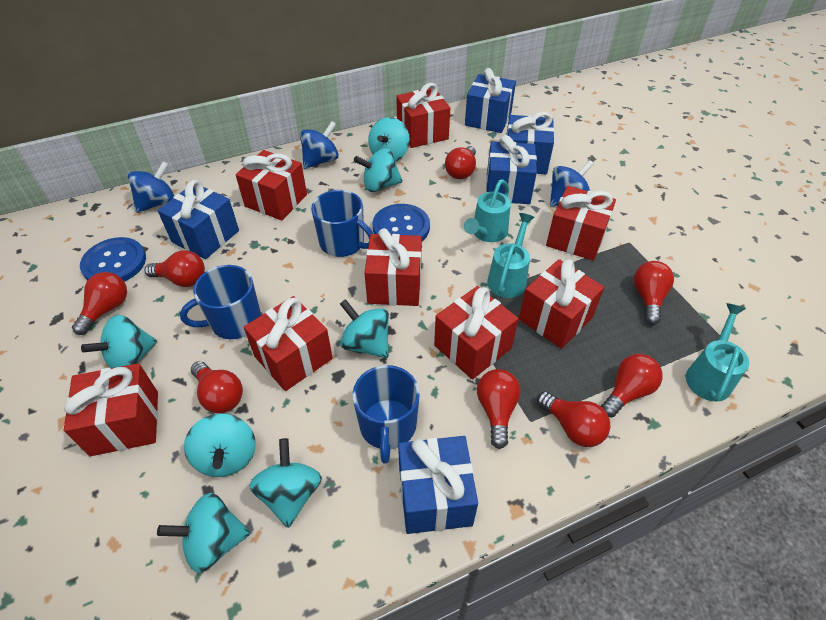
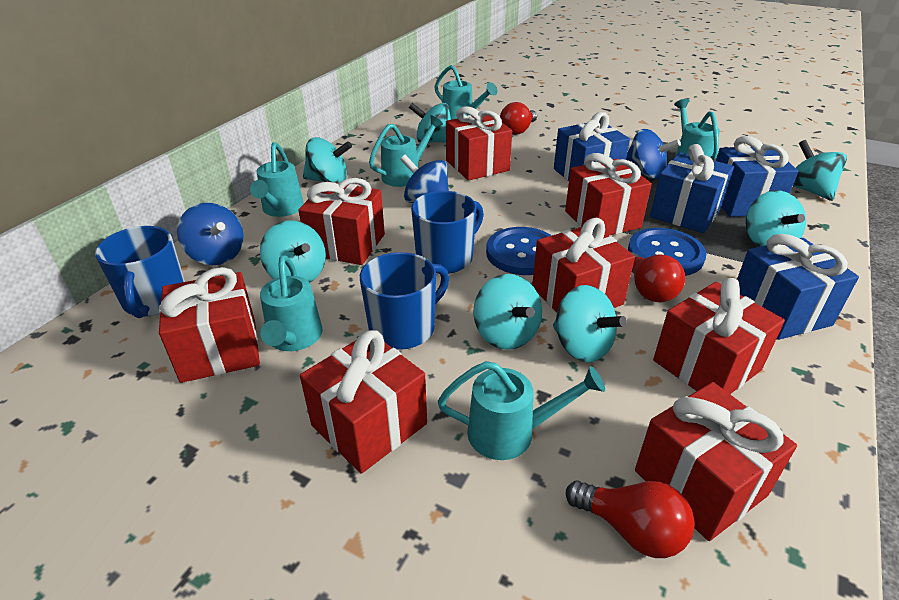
blue gift: 5 -> 4
red light bulb: 8 -> 3
turquoise watering can: 3 -> 6

